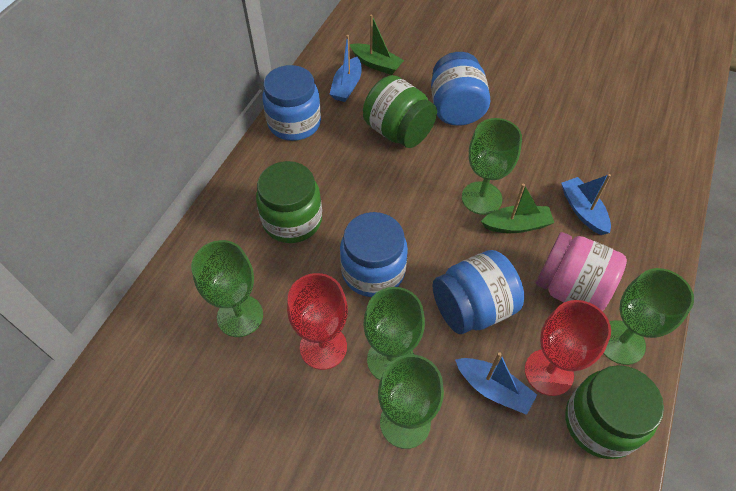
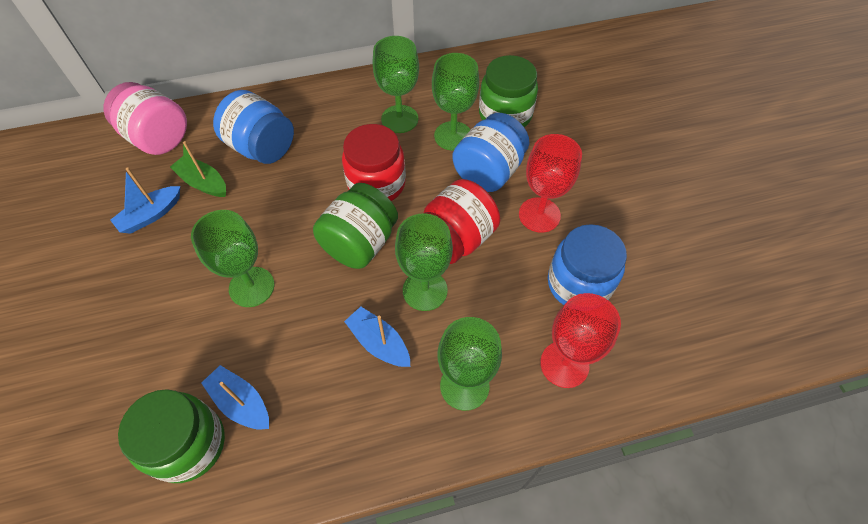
blue jar: 4 -> 3
green boat: 2 -> 1
red jar: 0 -> 2

